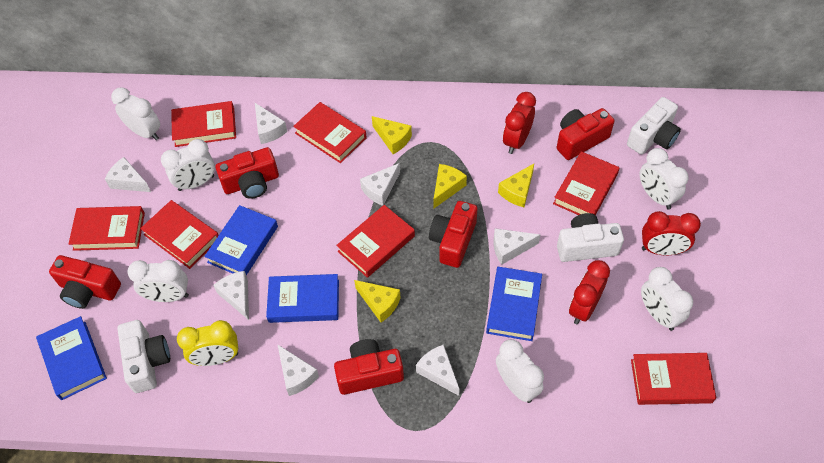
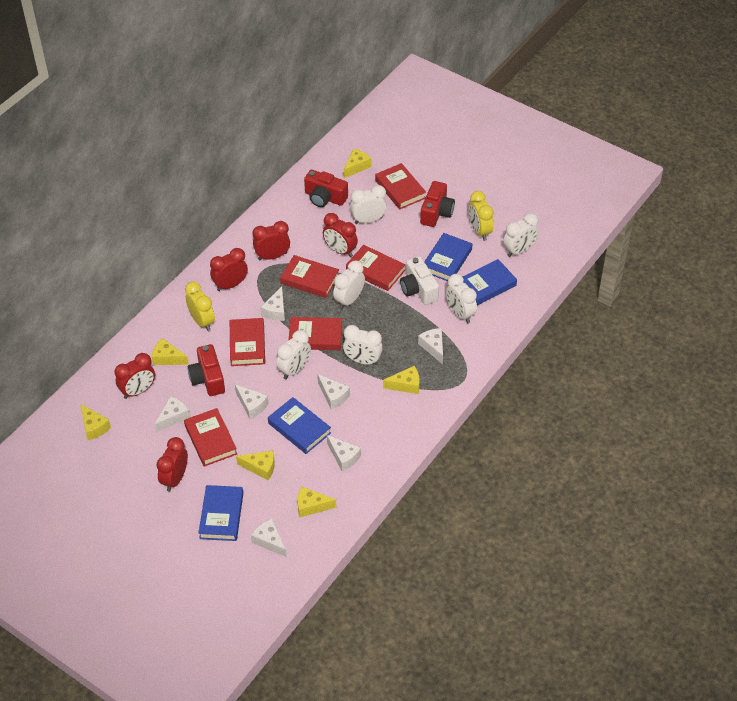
red book: 7 -> 6
red camera: 5 -> 3
red clock: 3 -> 5
white camera: 3 -> 1
yellow cheese: 4 -> 6
yellow clock: 1 -> 2

